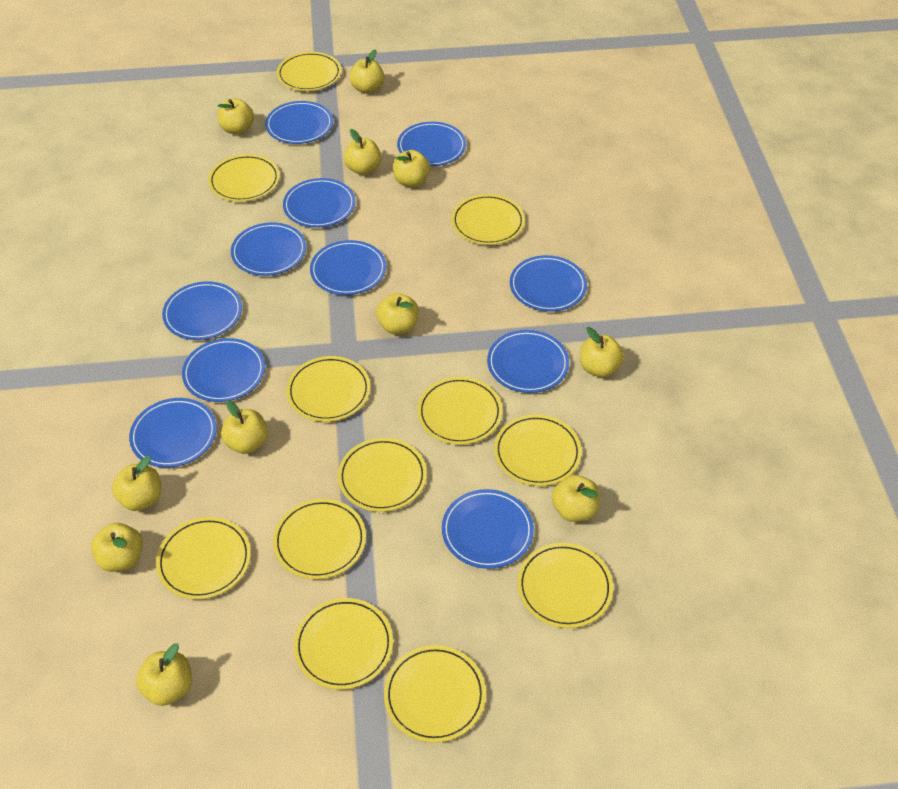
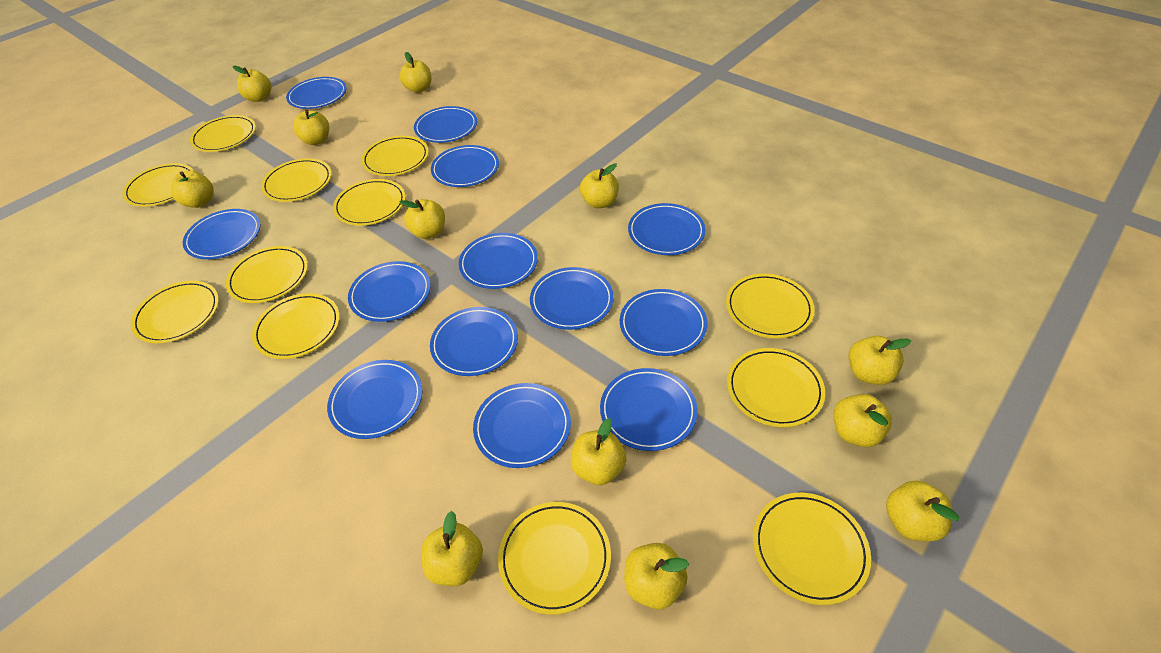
blue plate: 11 -> 13
yellow apple: 11 -> 12

